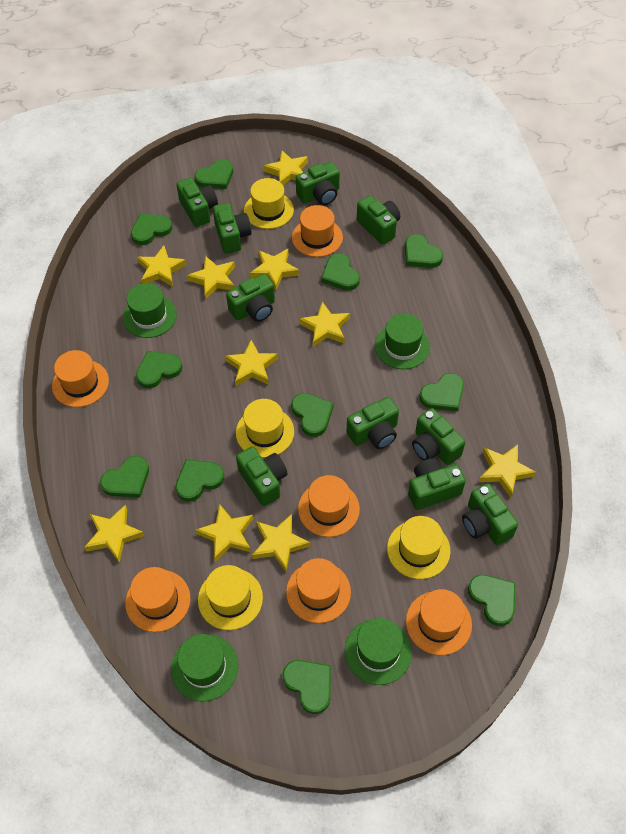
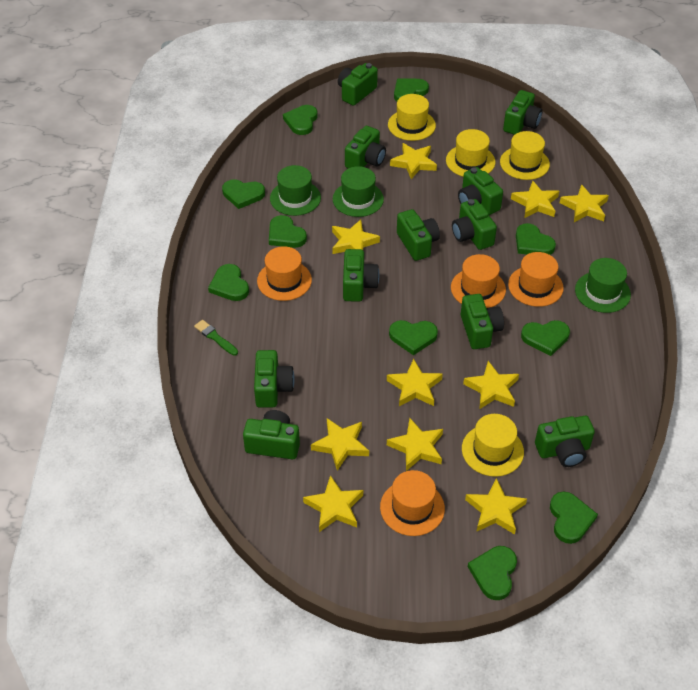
green brush: 0 -> 1
green camera: 10 -> 11
green hat: 4 -> 3
green heart: 11 -> 10
orange hat: 6 -> 4

